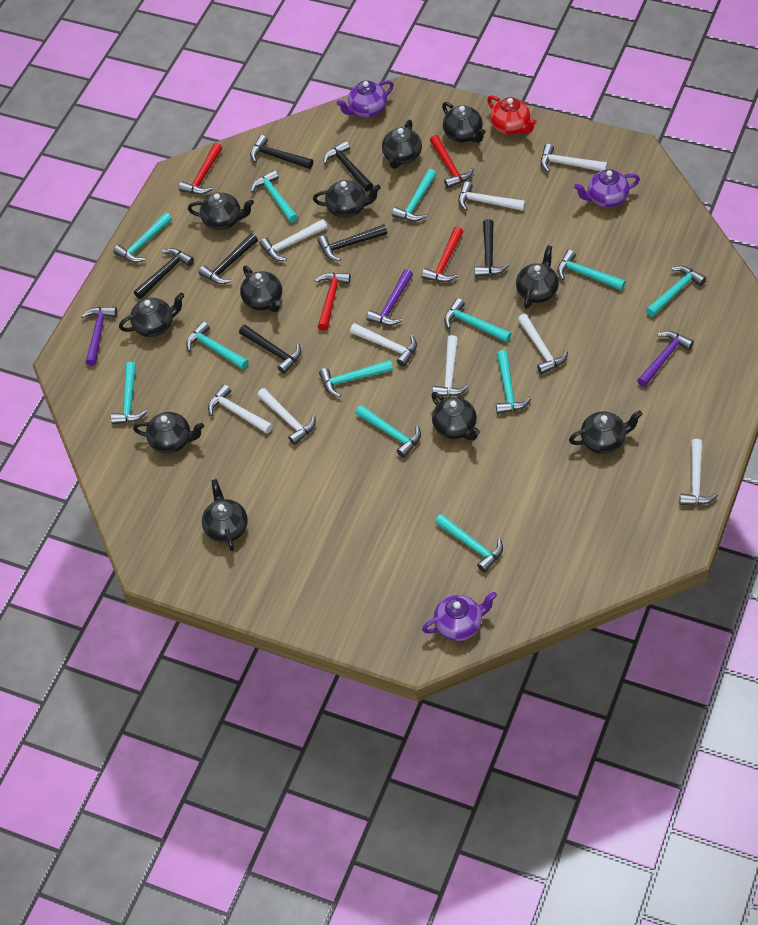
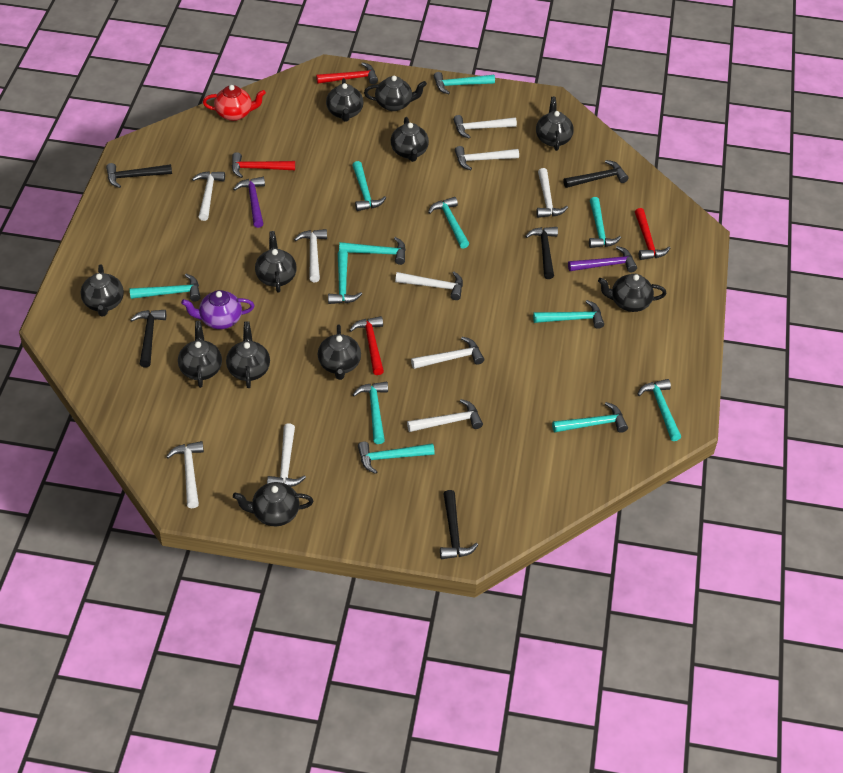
black hammer: 7 -> 5
purple hammer: 3 -> 2
purple teapot: 3 -> 1
white hammer: 9 -> 10

